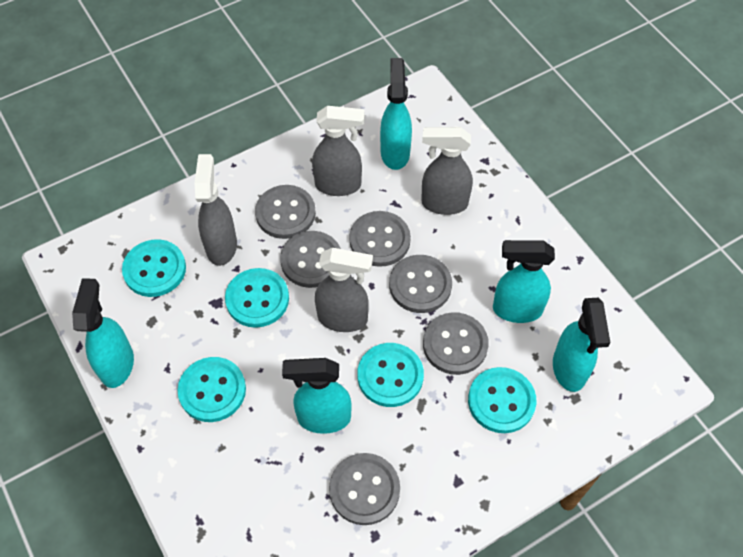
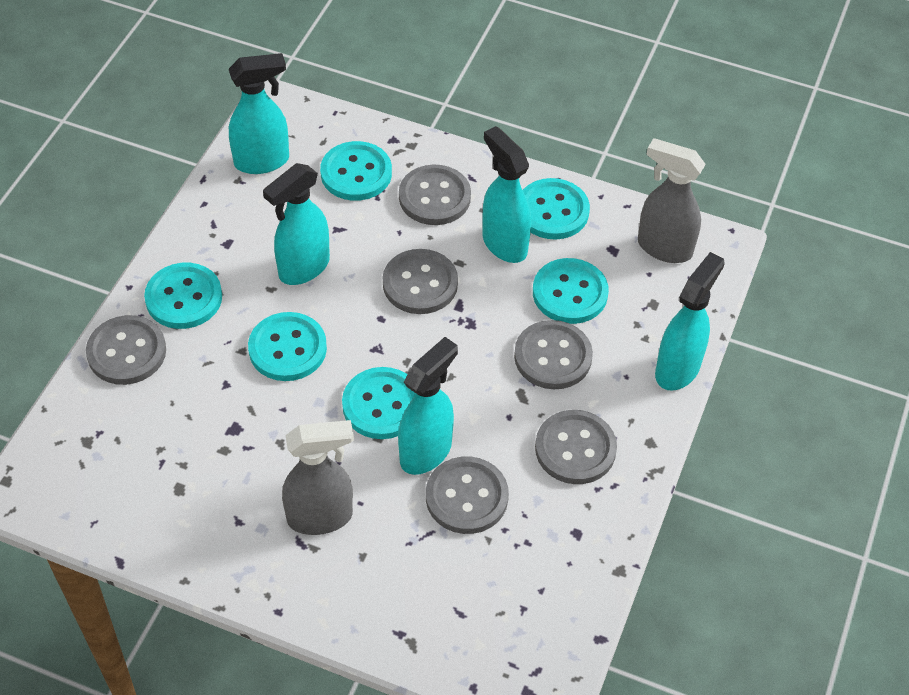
grey spray bottle: 4 -> 2
turquoise button: 5 -> 6

